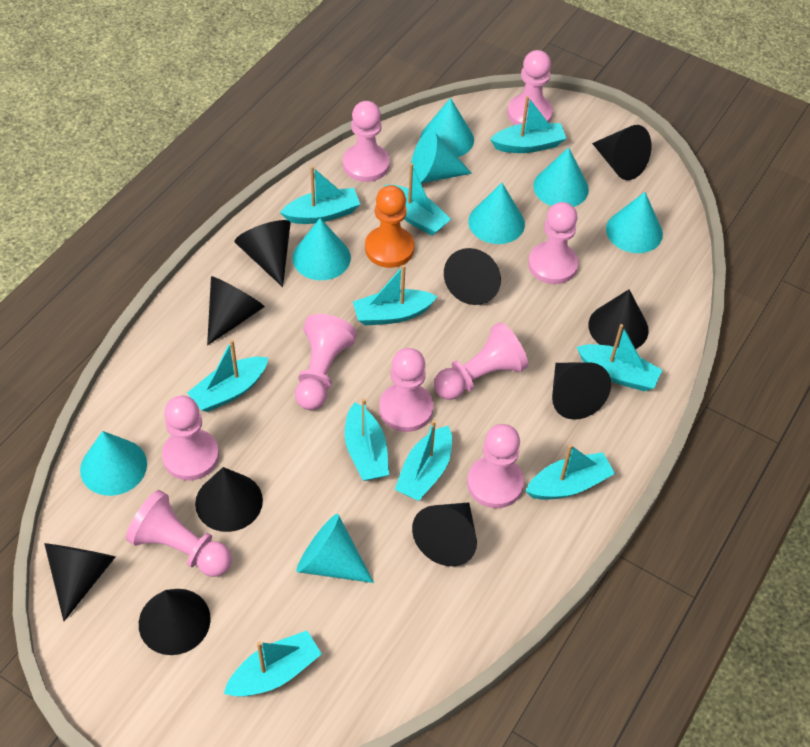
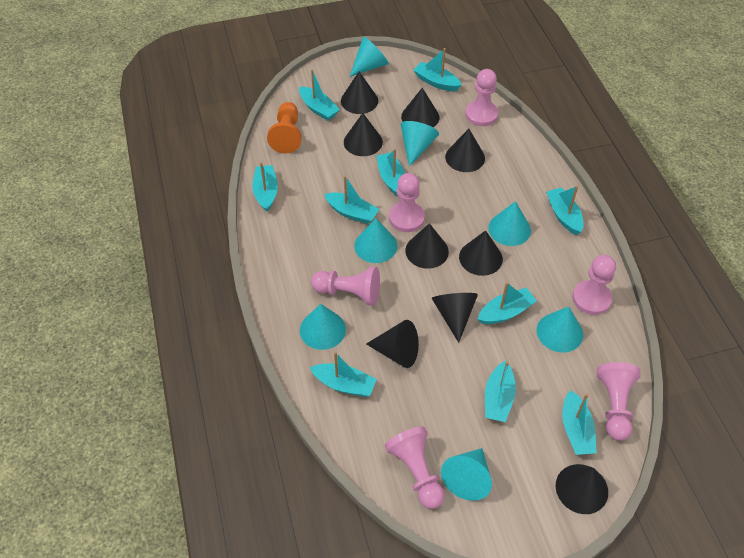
black cone: 10 -> 9
pink pawn: 9 -> 6
turquoise cone: 8 -> 7

